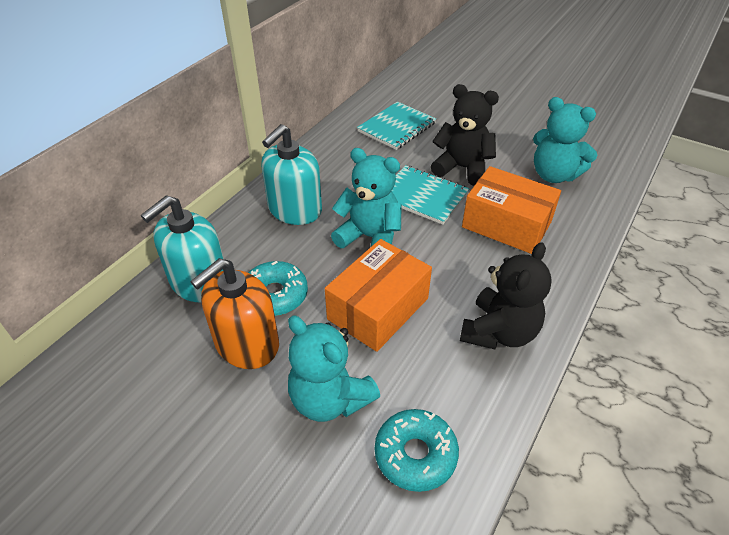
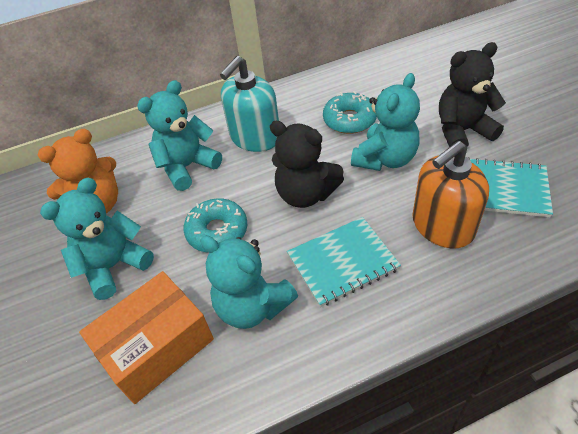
orange box: 2 -> 1
orange teddy bear: 0 -> 1
turquoise soap dispenser: 2 -> 1
turquoise teddy bear: 3 -> 4

